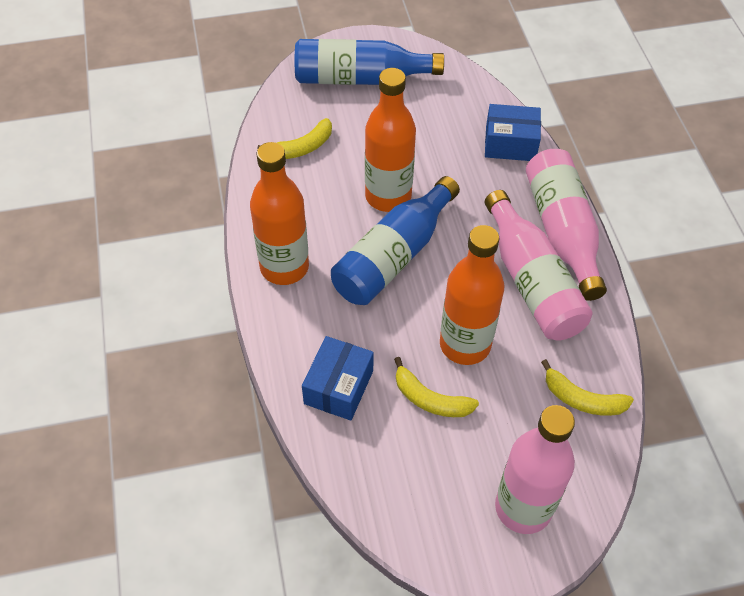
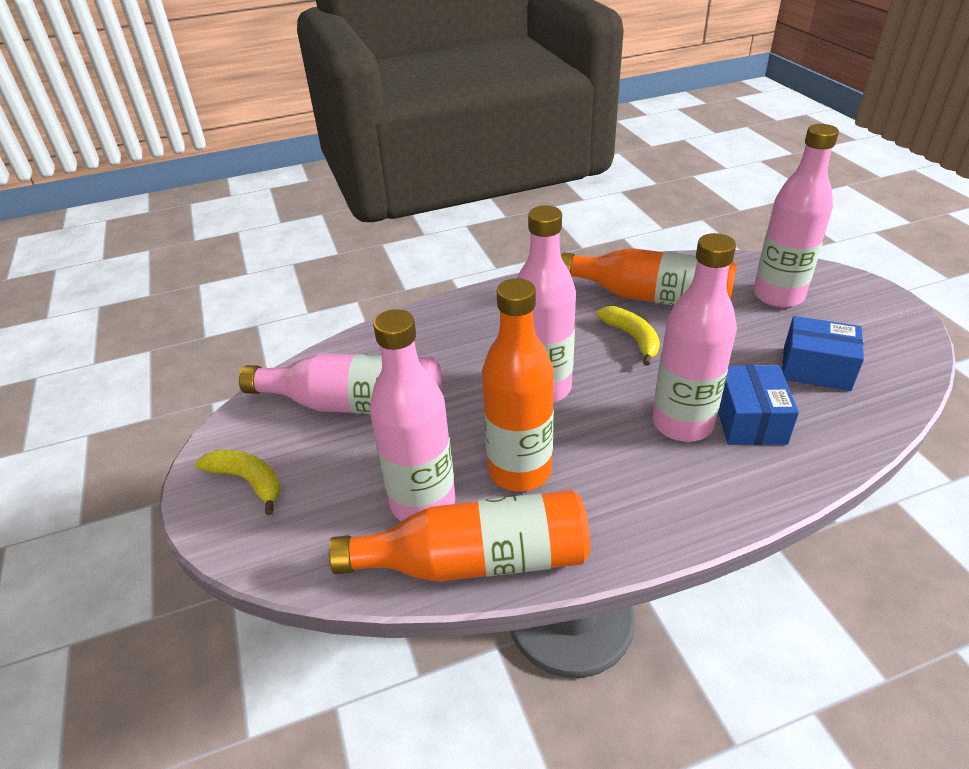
blue bottle: 2 -> 0
pink bottle: 3 -> 5
yellow banana: 3 -> 2

